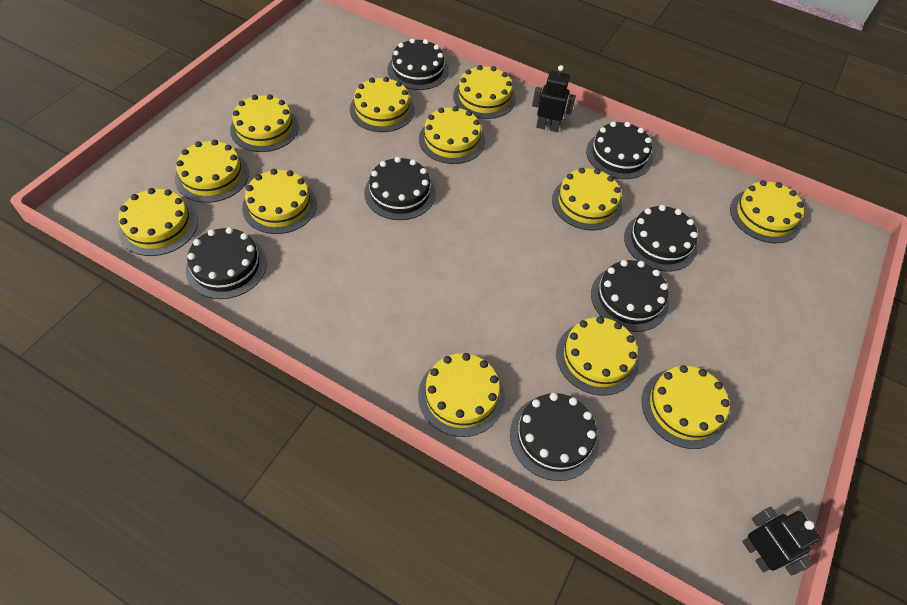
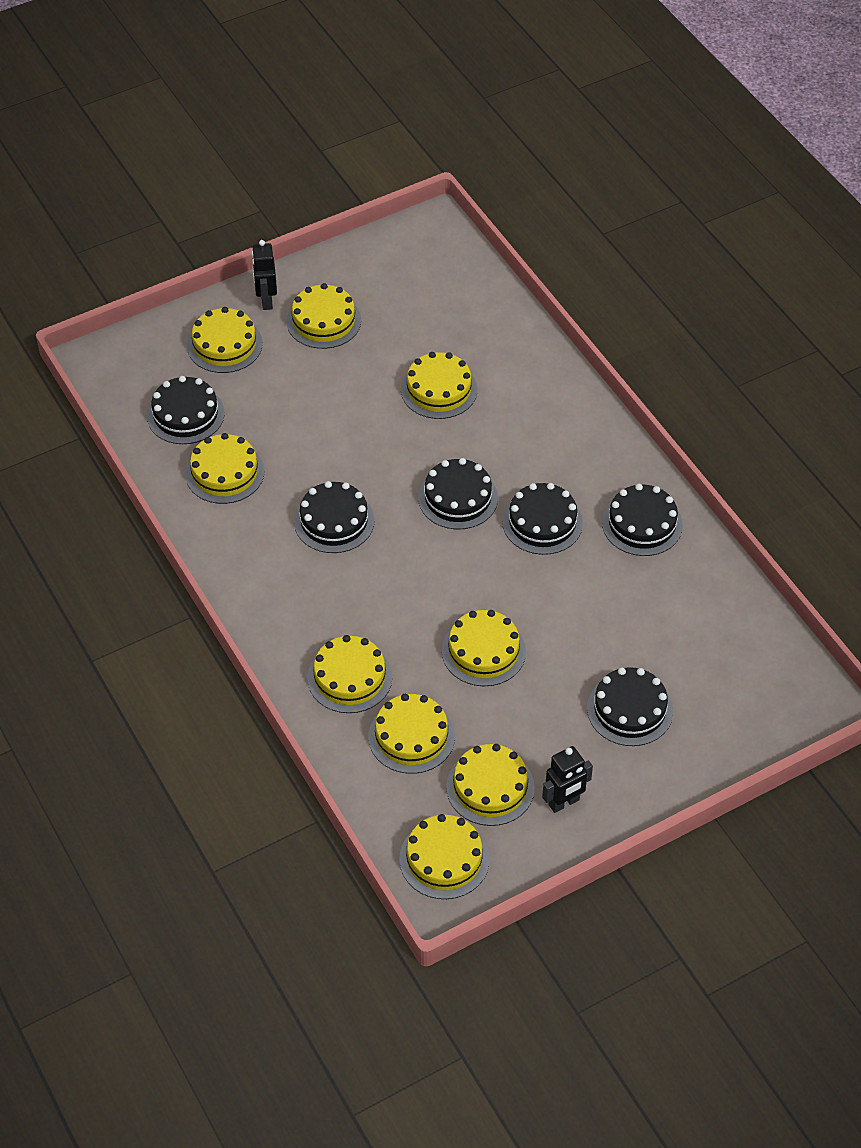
black cake: 7 -> 6
yellow cake: 12 -> 9

